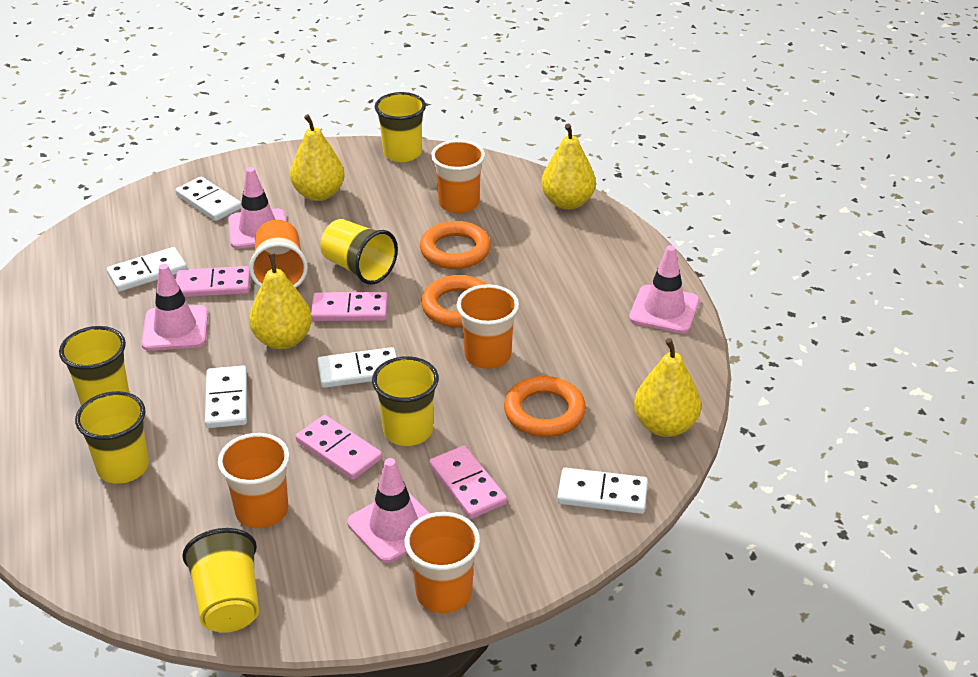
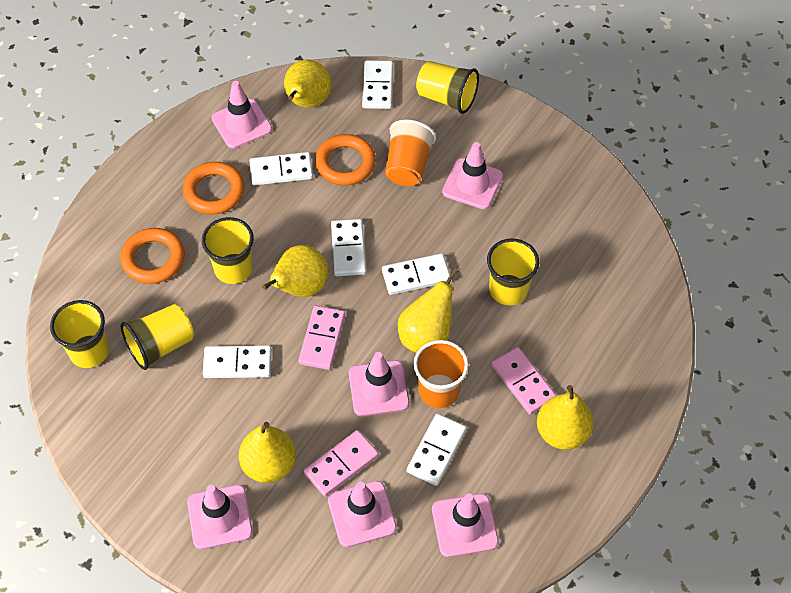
orange cup: 5 -> 2
pink domino: 4 -> 3
pink traffic cone: 4 -> 6
white domino: 5 -> 6
yellow cup: 6 -> 5
yellow pear: 4 -> 5

